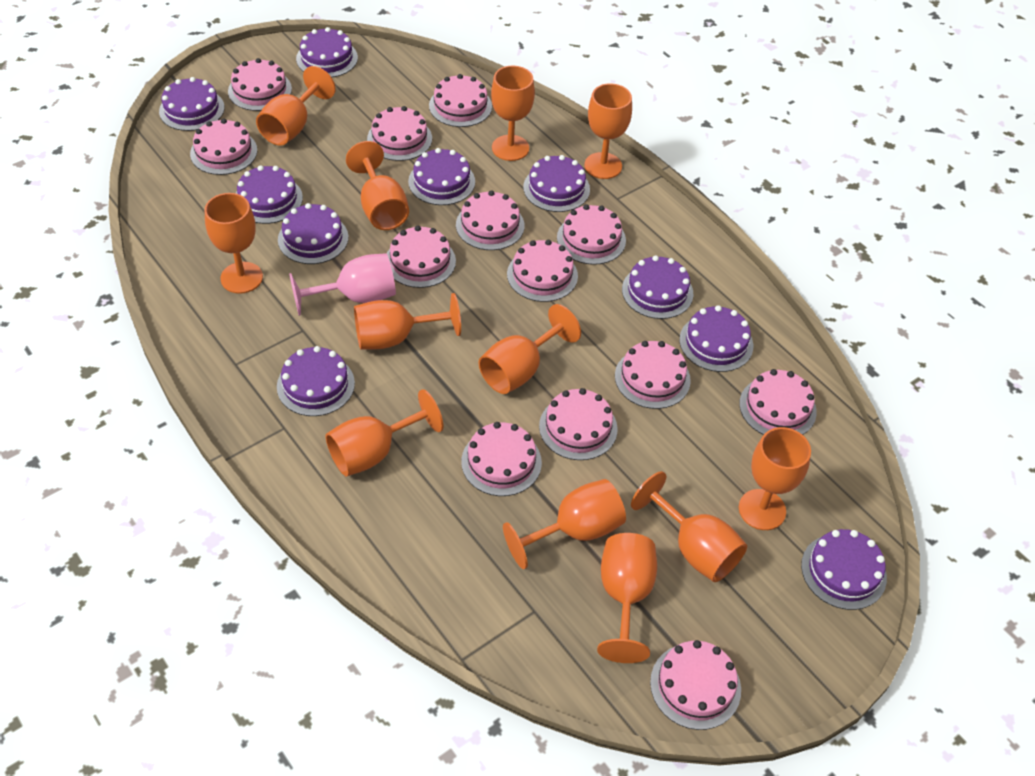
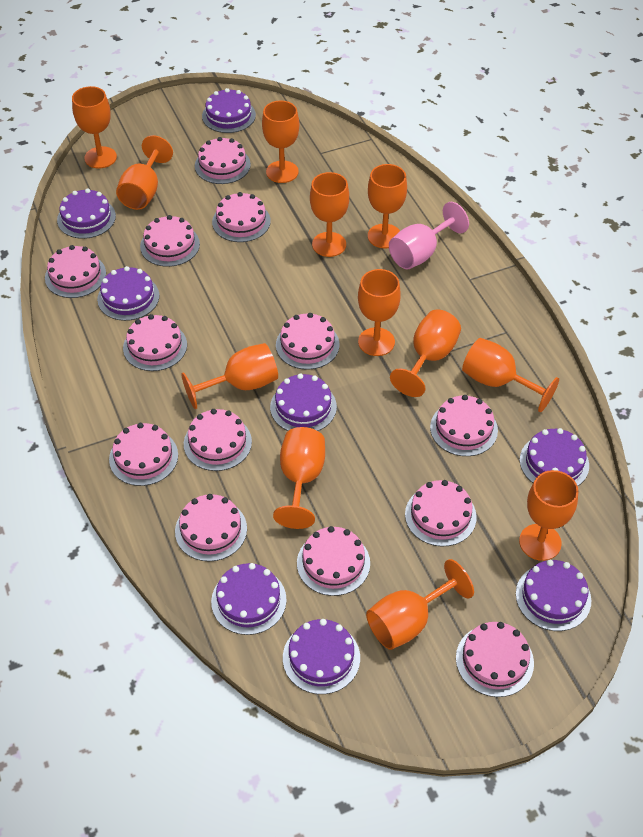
purple cake: 10 -> 8

